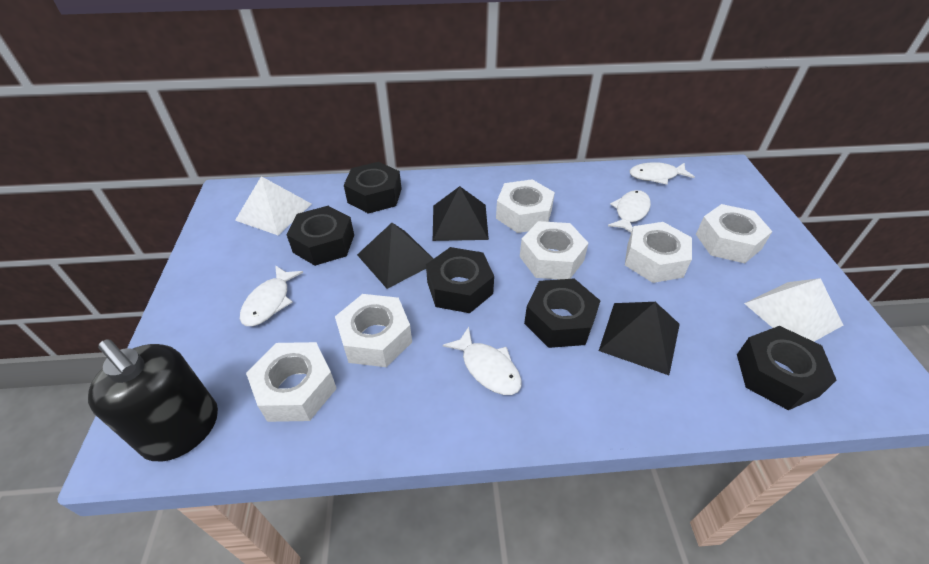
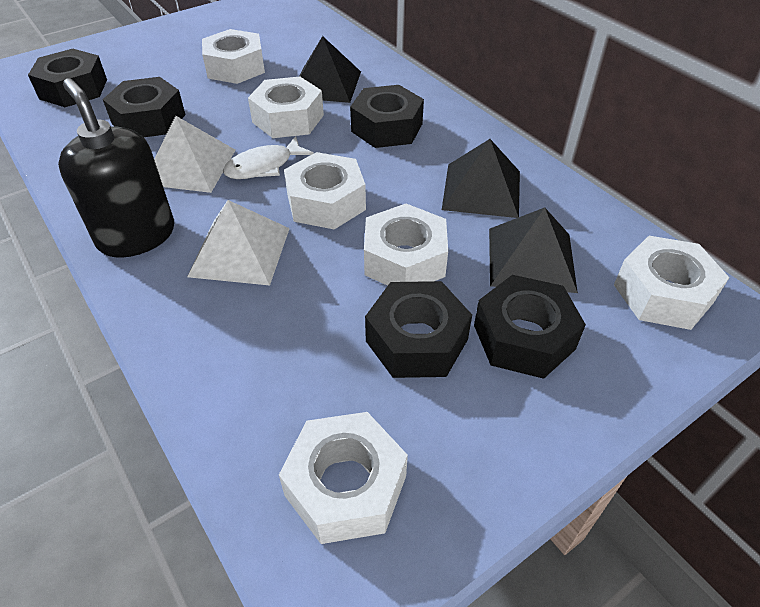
white fish: 4 -> 1

